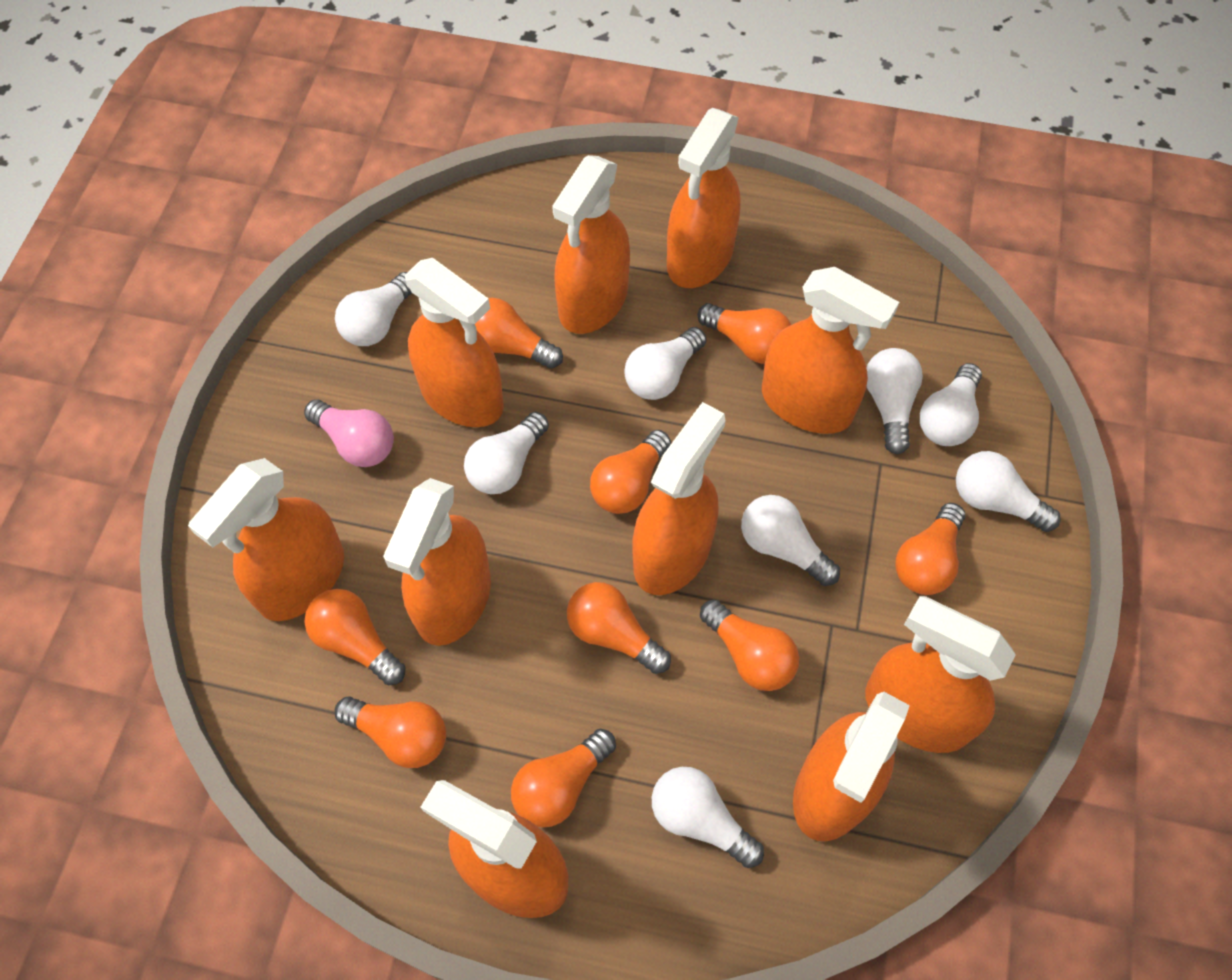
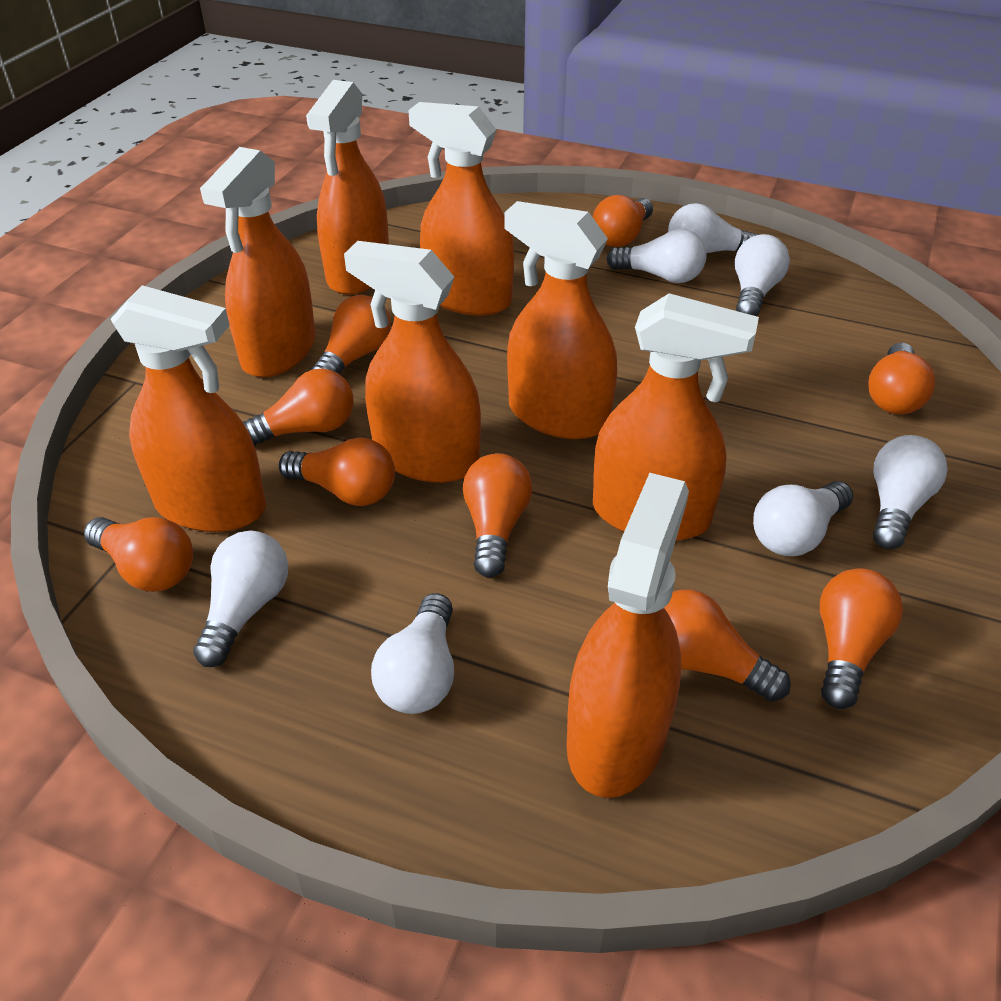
orange spray bottle: 10 -> 8
pink light bulb: 1 -> 0
white light bulb: 8 -> 7

